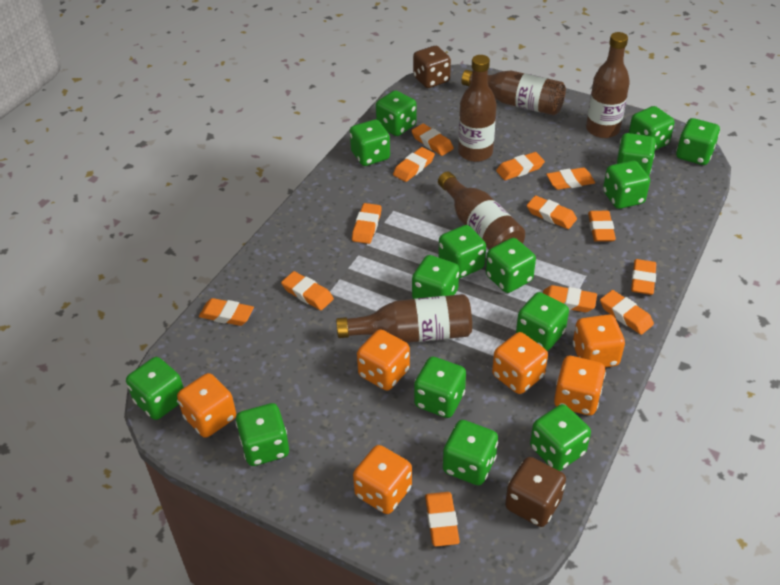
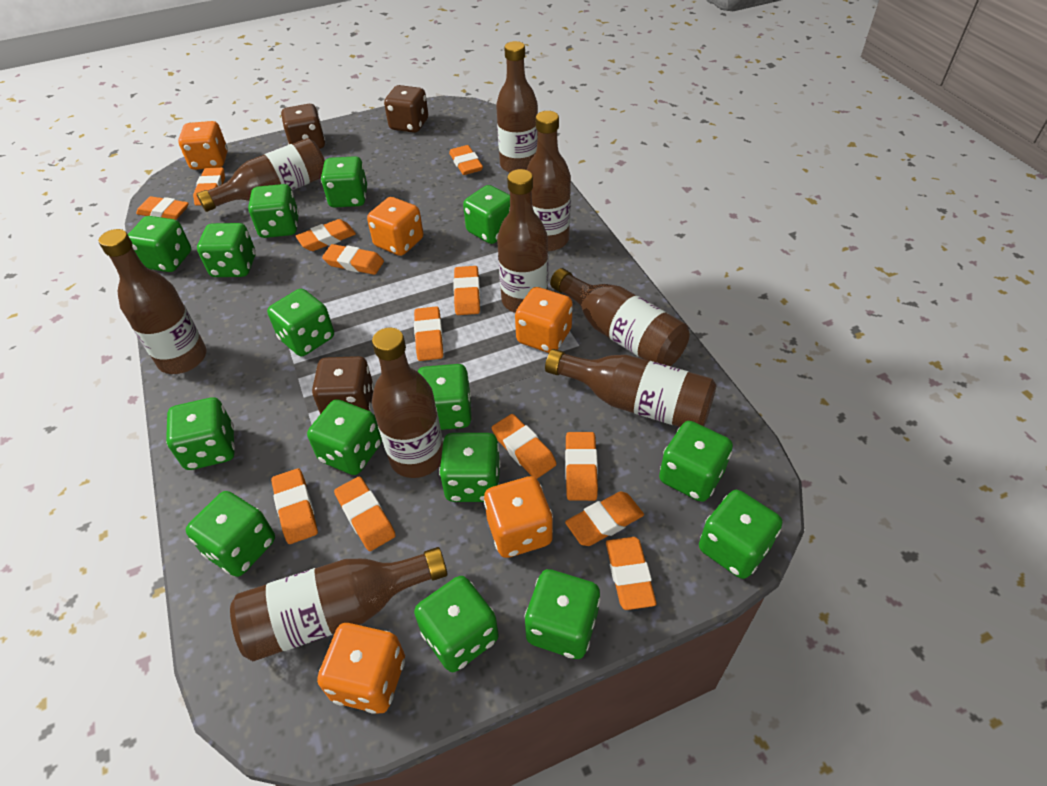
brown bottle: 5 -> 9
brown dice: 2 -> 3
orange dice: 6 -> 5

